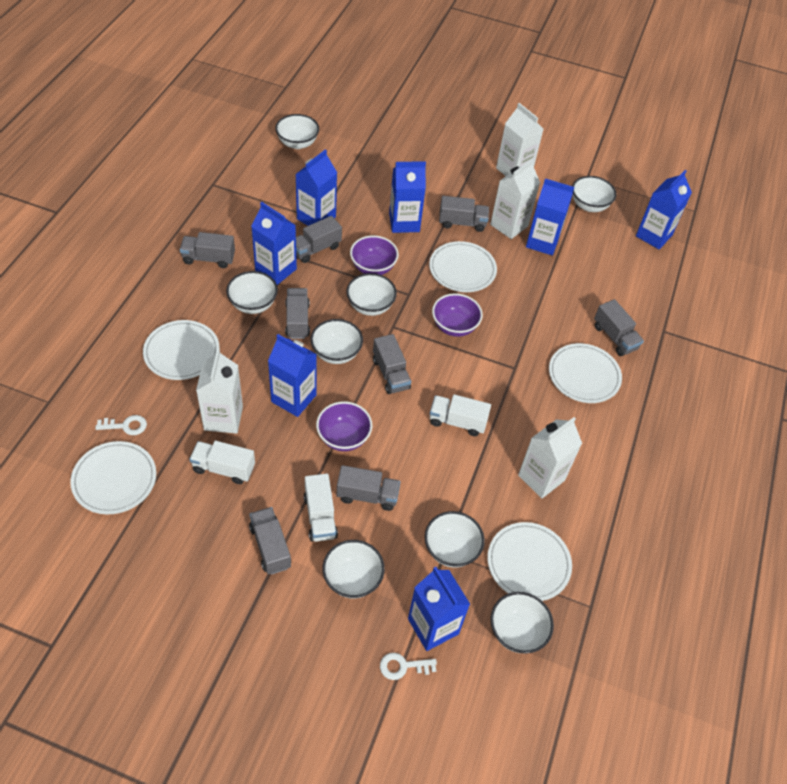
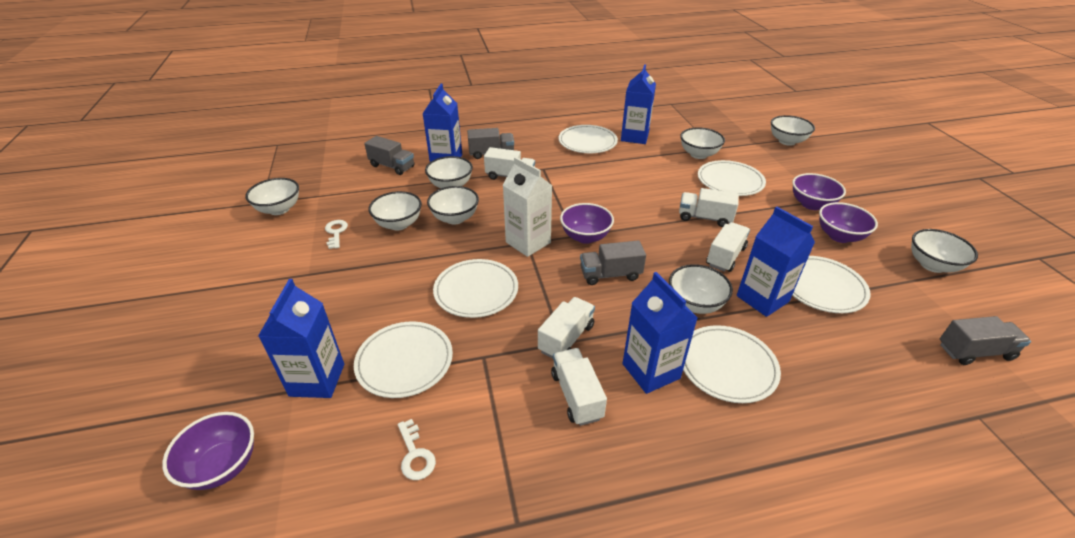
blue carton: 7 -> 5
grey truck: 8 -> 4
purple bowl: 3 -> 4
white carton: 4 -> 1
white plate: 5 -> 6
white truck: 3 -> 5

